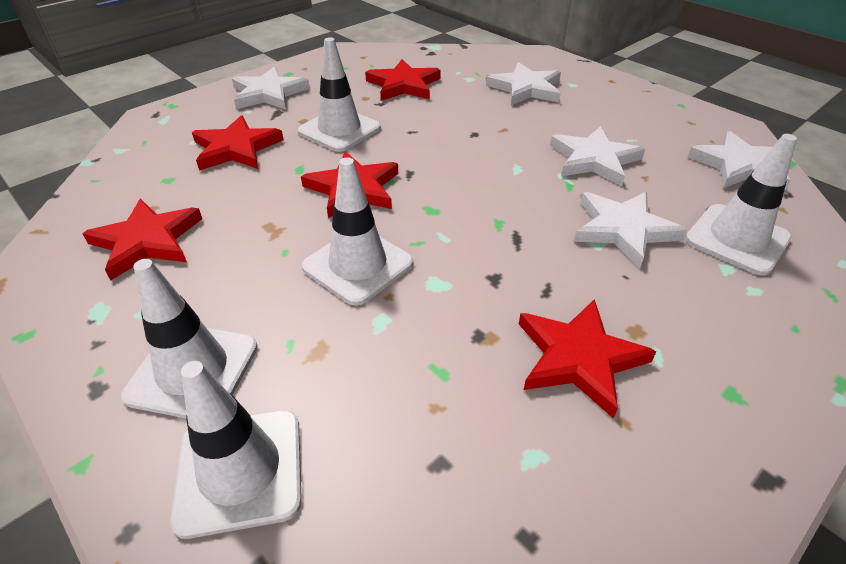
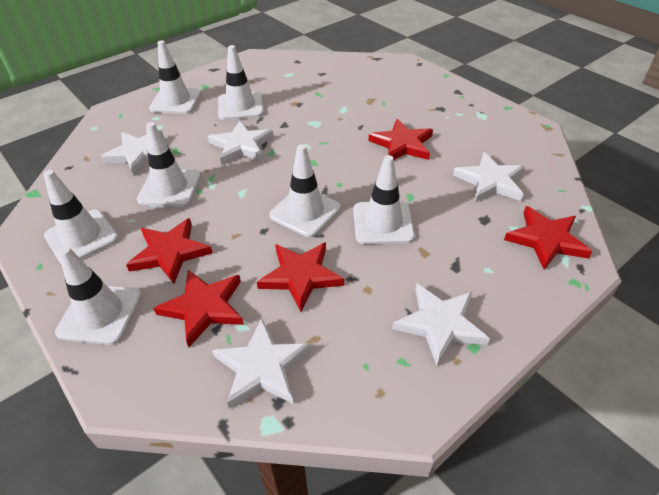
white traffic cone: 5 -> 7

